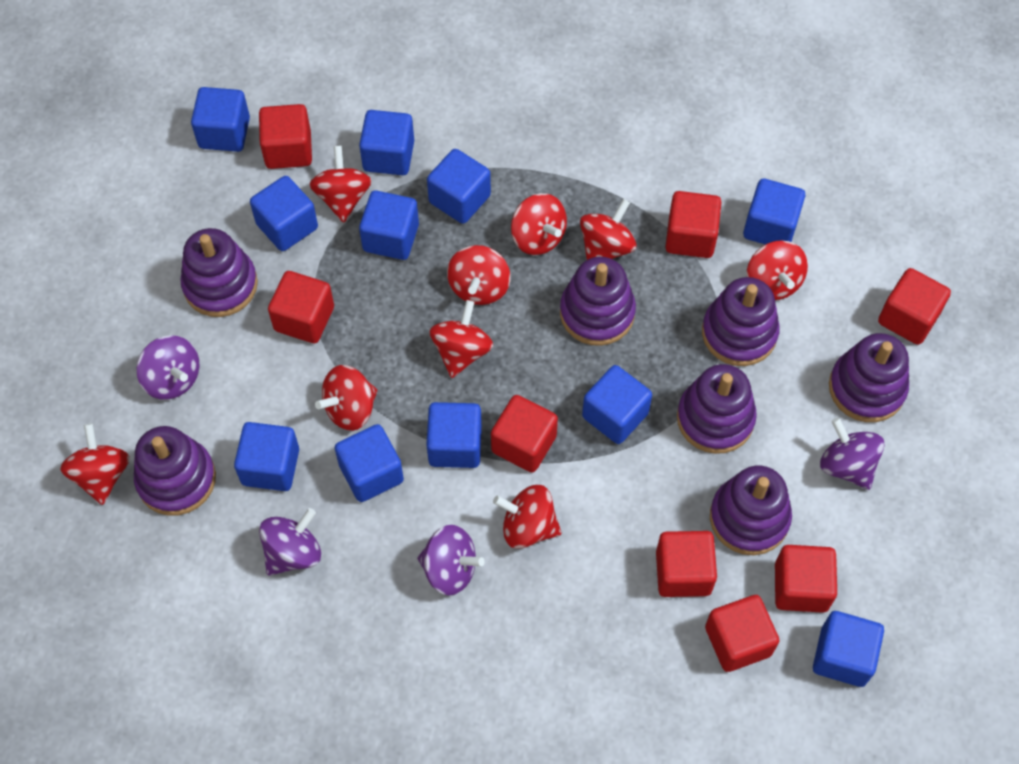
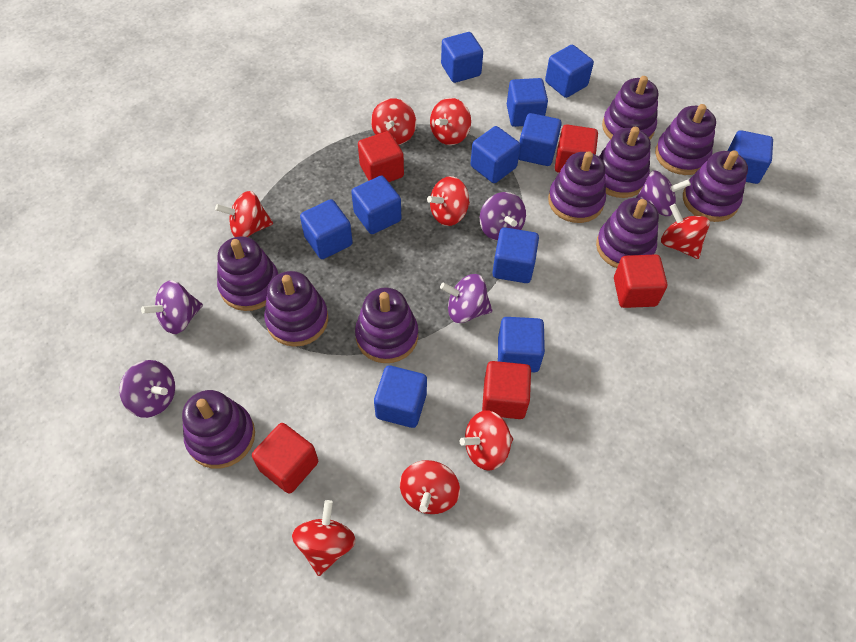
purple spinning top: 4 -> 5
purple stacking toy: 7 -> 10
red cube: 8 -> 5
red spinning top: 9 -> 8

